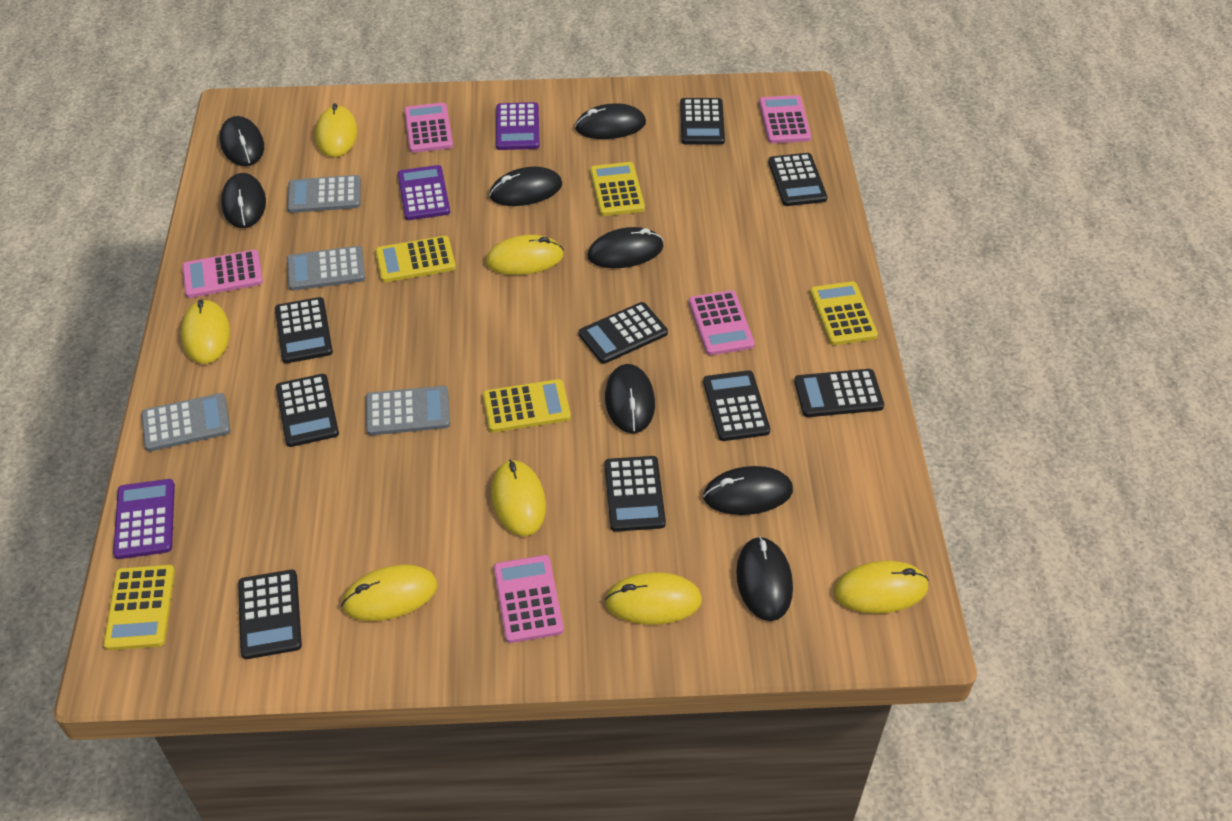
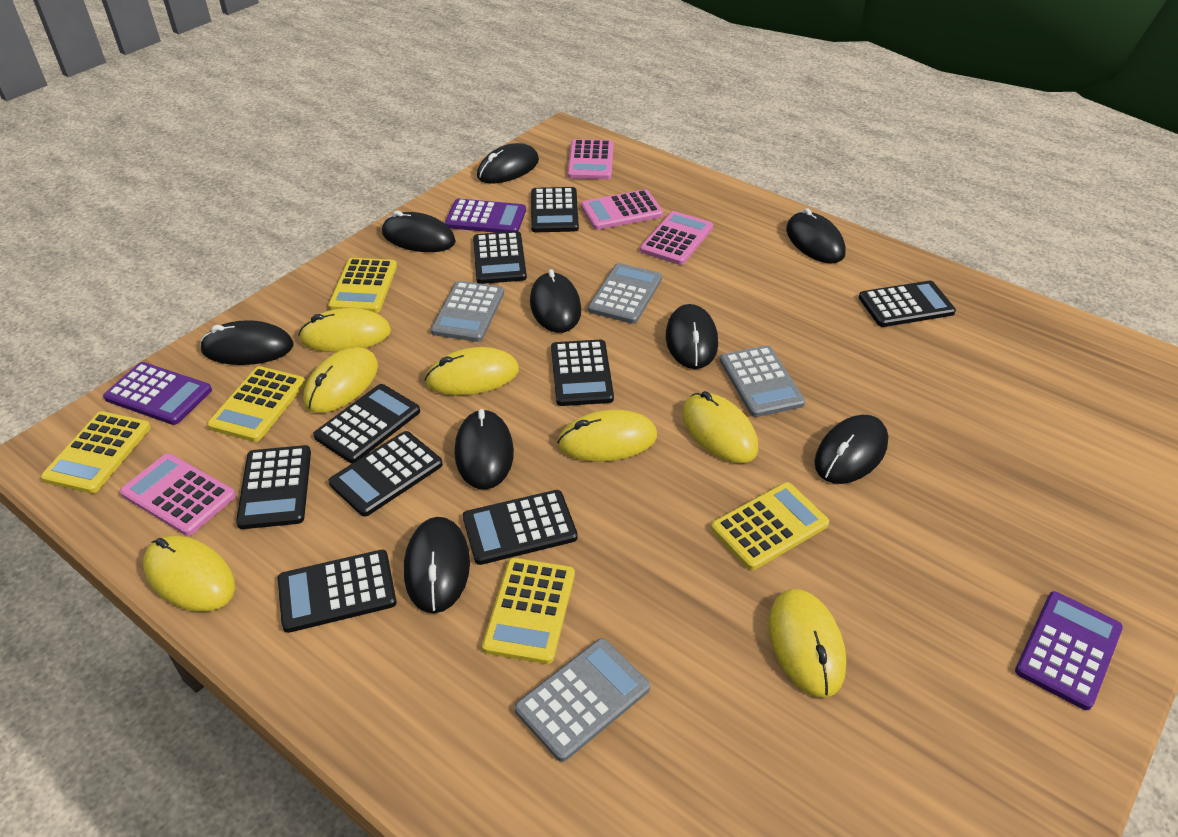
black mouse: 8 -> 9
pink calculator: 5 -> 4

